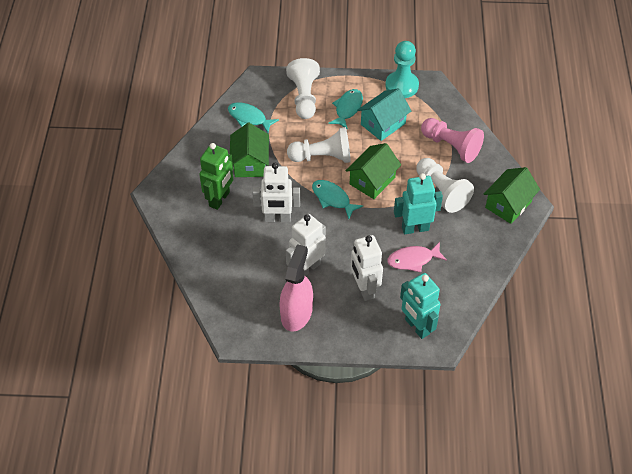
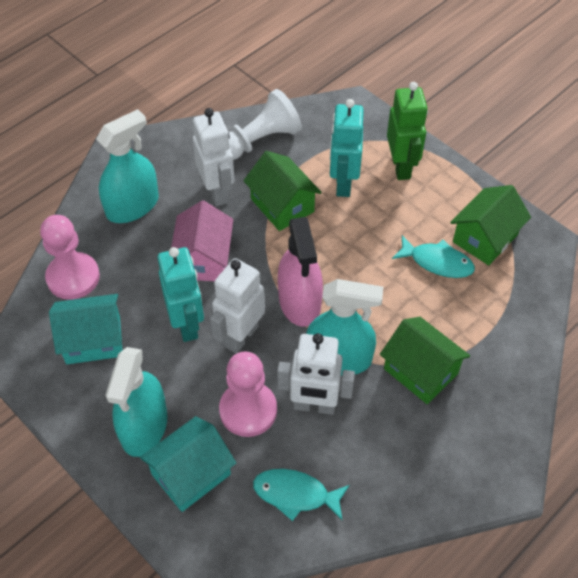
pink fish: 1 -> 0
pink house: 0 -> 1
pink pawn: 1 -> 2
turquoise fish: 3 -> 2
turquoise house: 1 -> 2
turquoise pawn: 1 -> 0
turquoise spray bottle: 0 -> 3
white pawn: 3 -> 1

